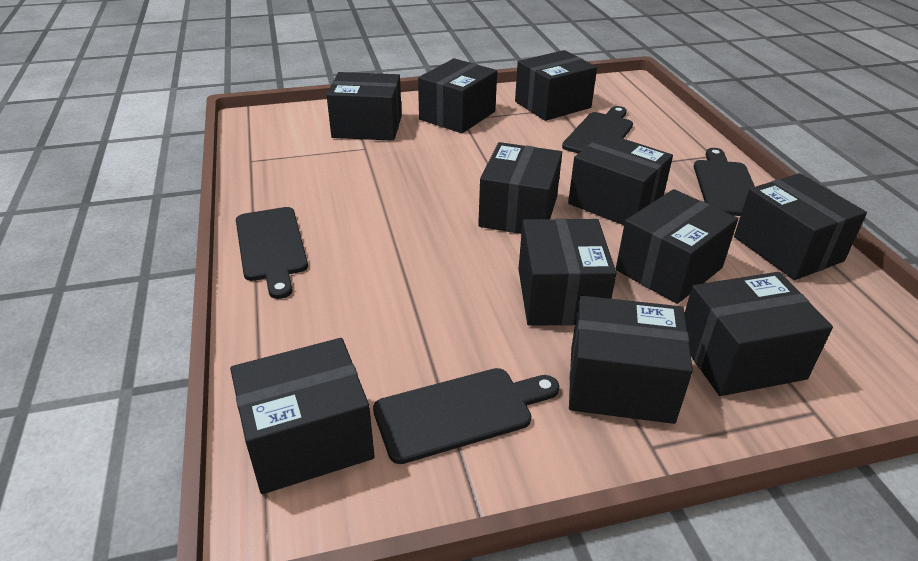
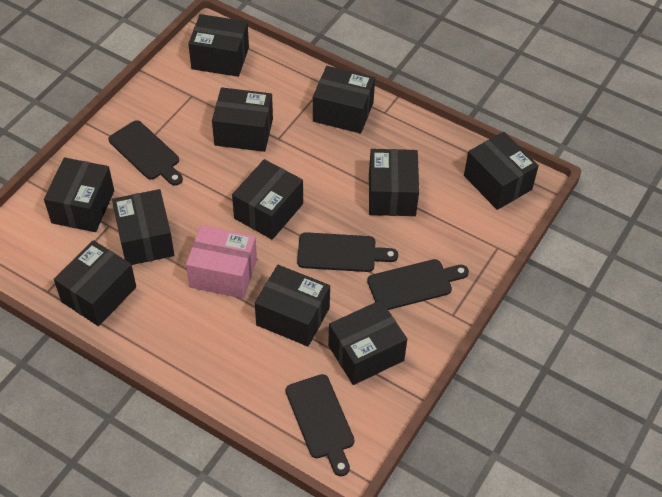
pink box: 0 -> 1

